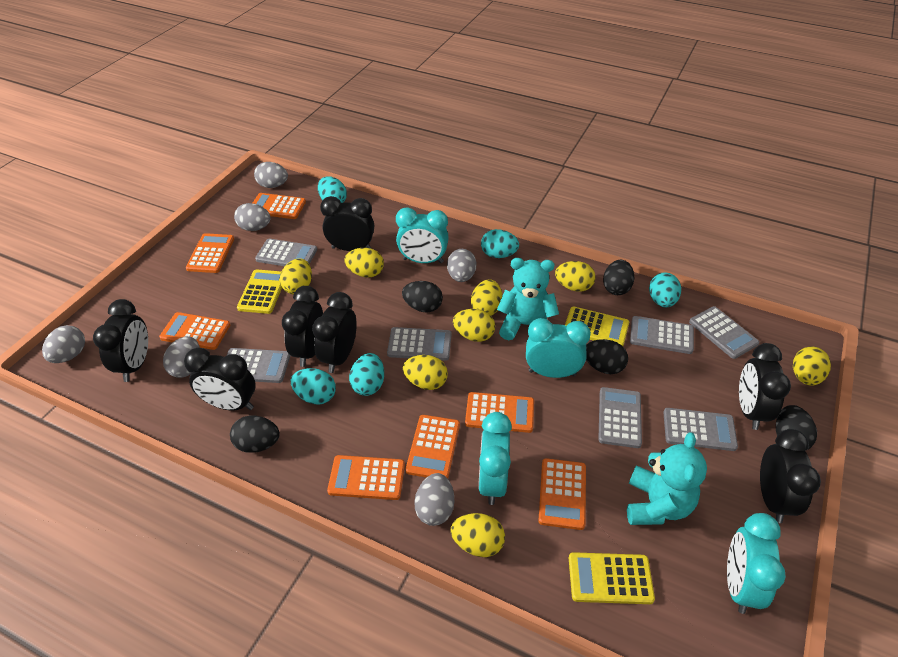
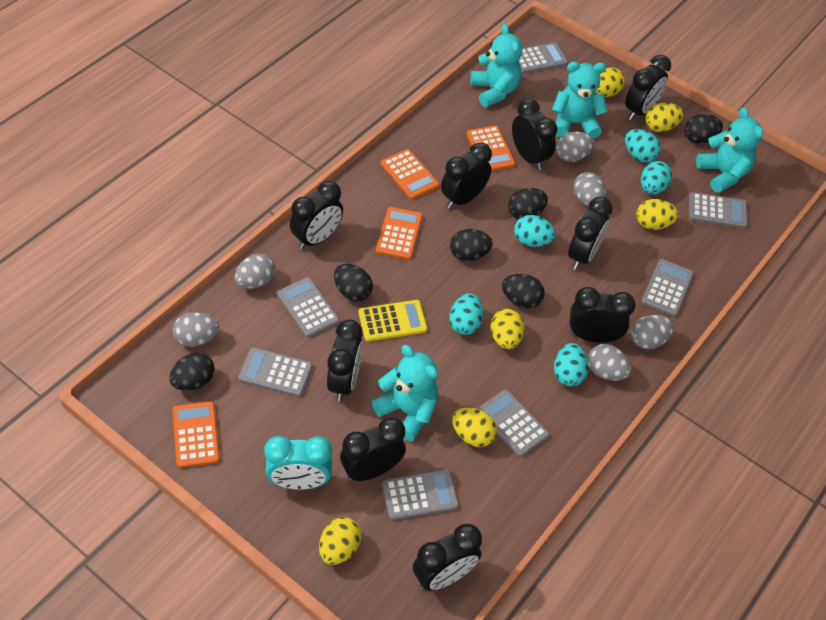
black clock: 7 -> 9
black egg: 5 -> 6
orange calculator: 7 -> 4
turquoise clock: 4 -> 1
turquoise teddy bear: 2 -> 4
yellow calculator: 3 -> 1
yellow egg: 8 -> 6

